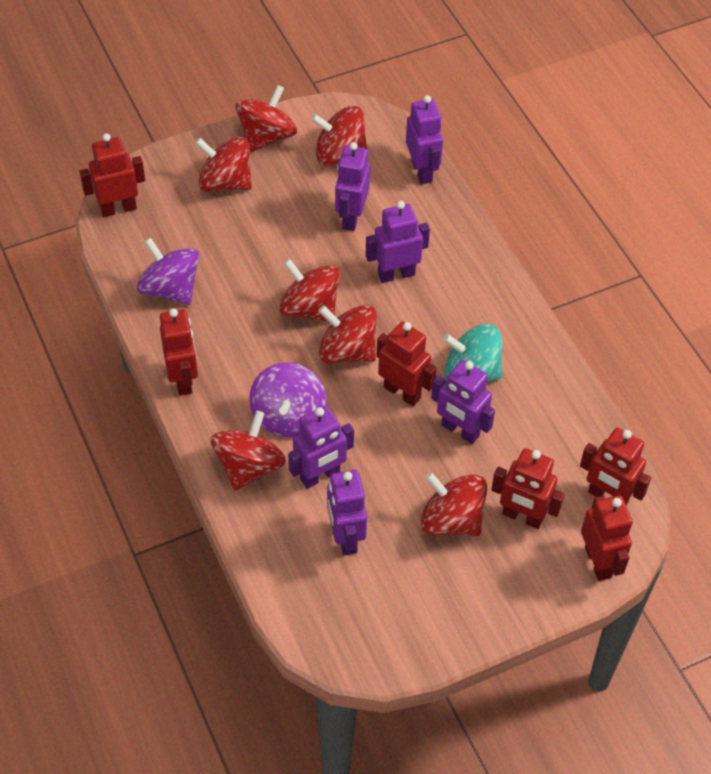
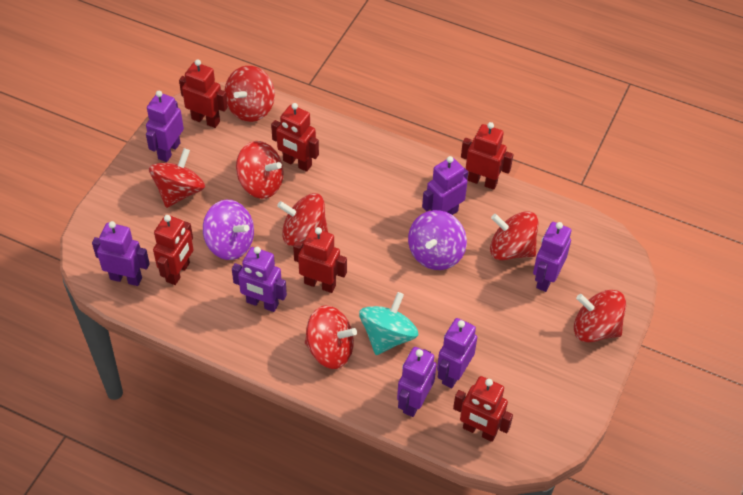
purple robot: 6 -> 7

